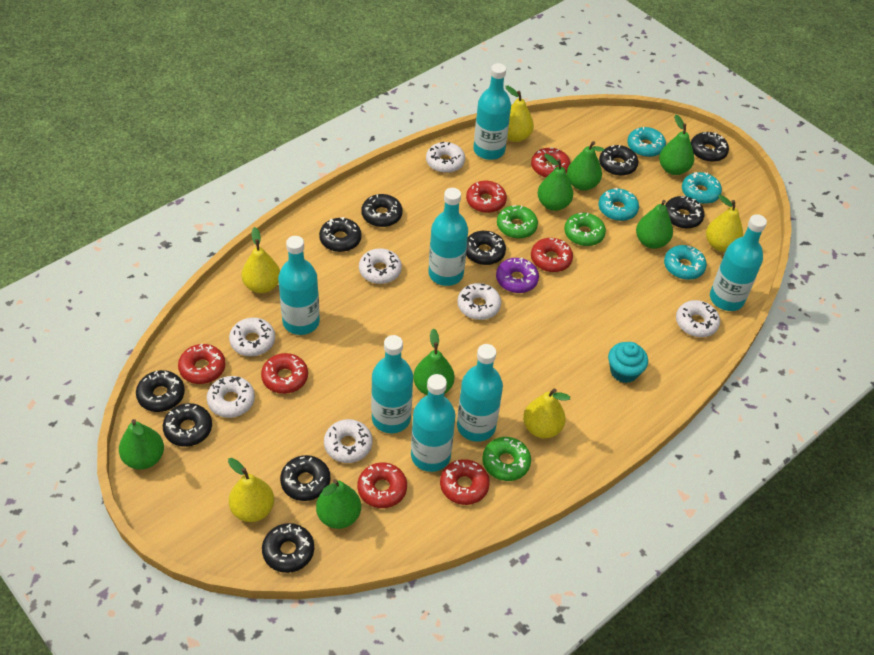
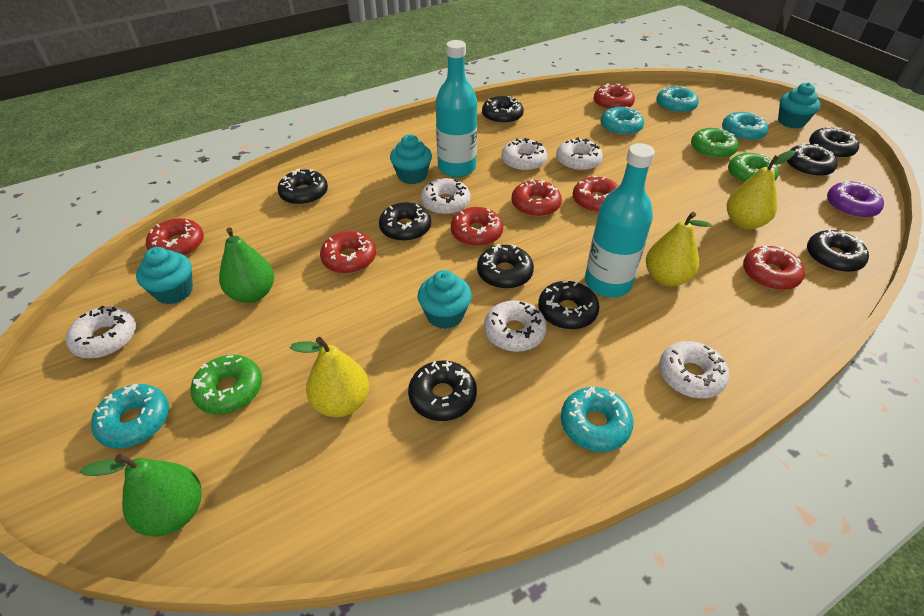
black donut: 10 -> 9
green pear: 7 -> 2
turquoise bottle: 7 -> 2
turquoise cupcake: 1 -> 4
turquoise donut: 4 -> 5
white donut: 7 -> 6
yellow pear: 5 -> 3

